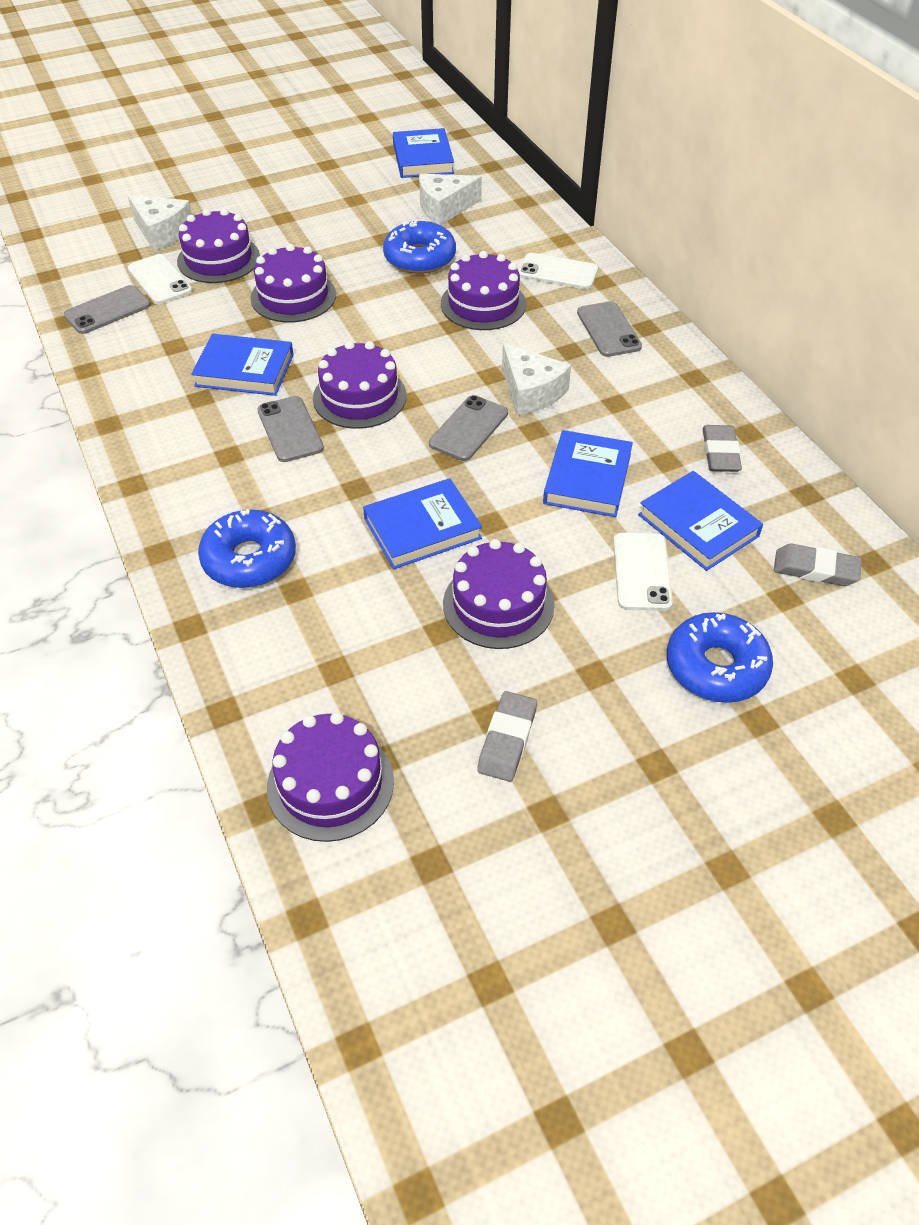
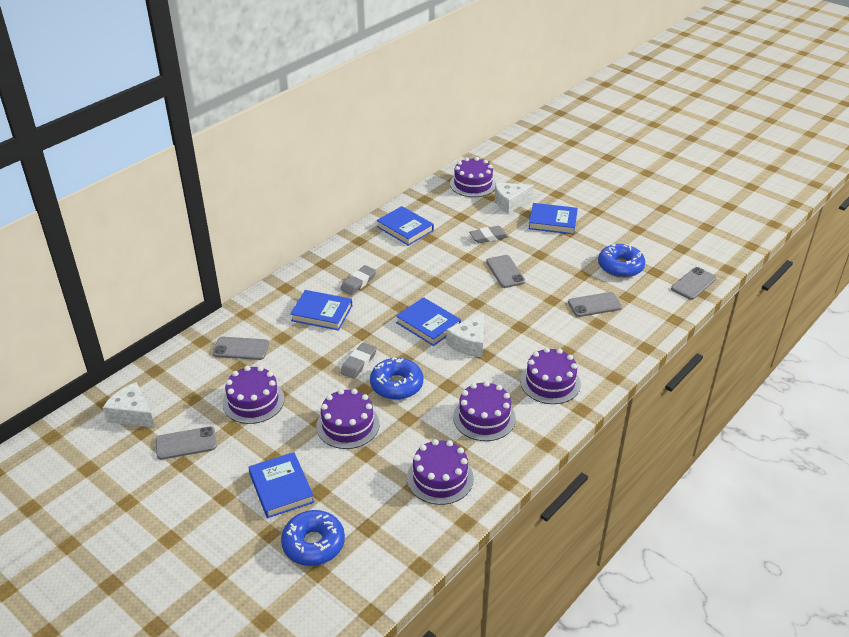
grey phone: 4 -> 5
white phone: 3 -> 0

